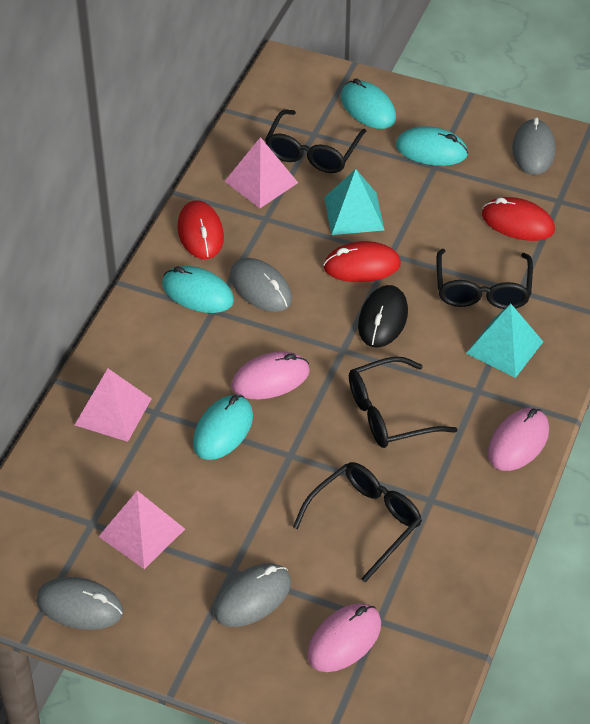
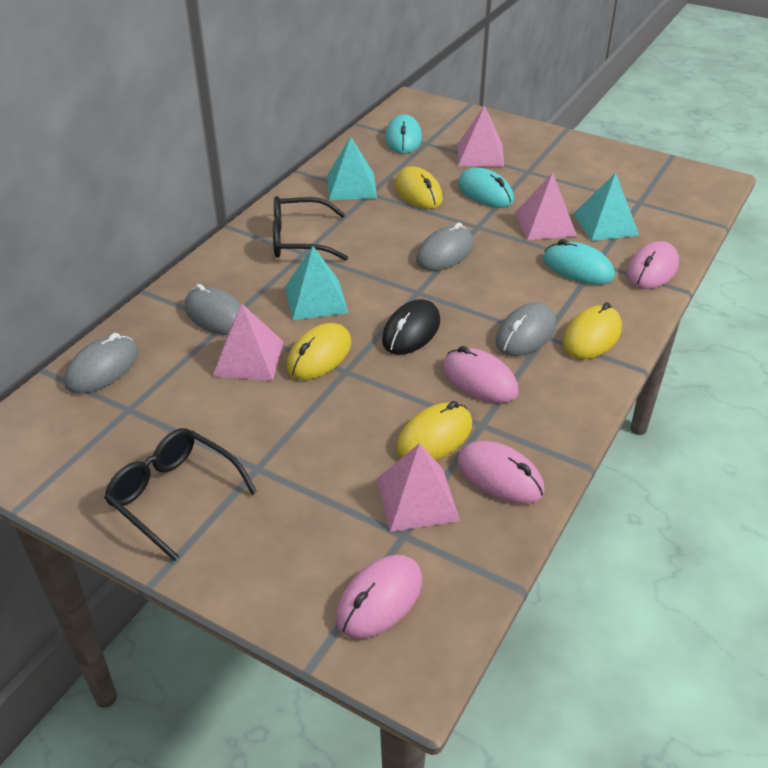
black glasses: 4 -> 2
pink mouse: 3 -> 4
pink pyramid: 3 -> 4
red mouse: 3 -> 0
turquoise mouse: 4 -> 3
turquoise pyramid: 2 -> 3
yellow mouse: 0 -> 4

